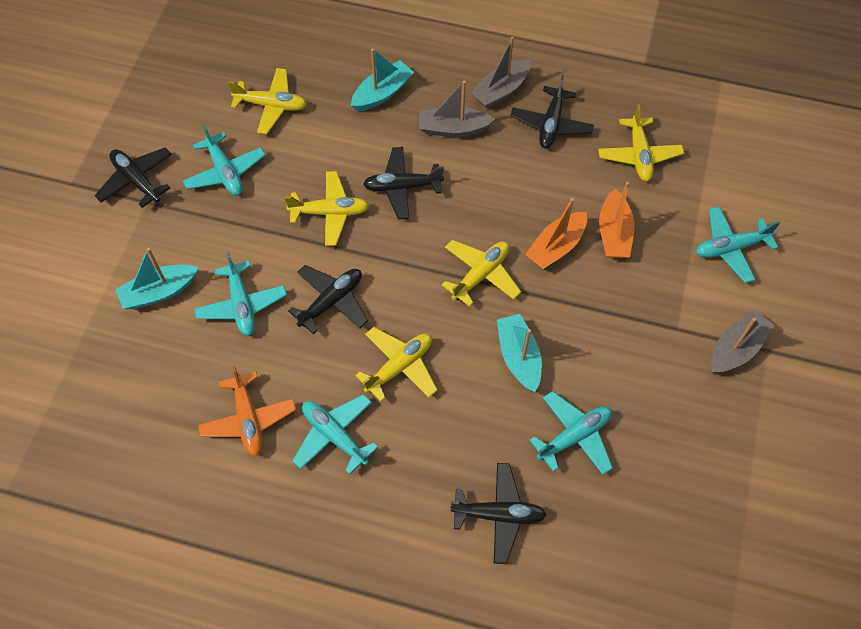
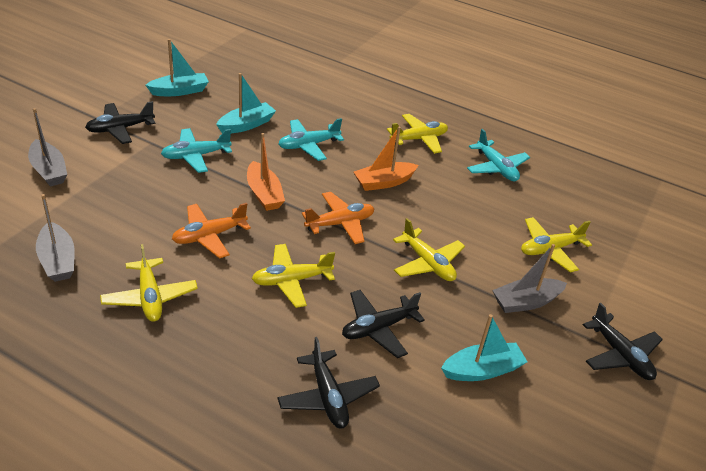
black plane: 5 -> 4
orange plane: 1 -> 2
turquoise plane: 5 -> 3

